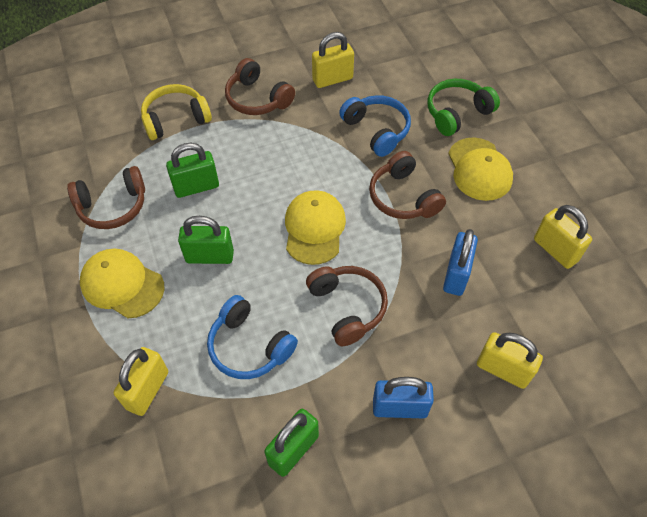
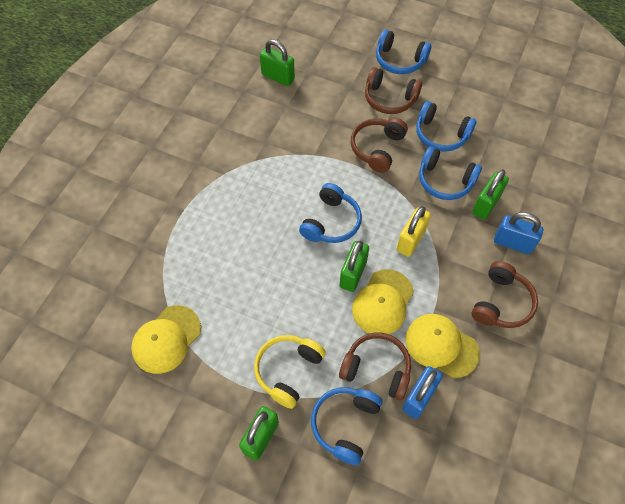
blue headphones: 2 -> 5
green headphones: 1 -> 0
green padlock: 3 -> 4
yellow padlock: 4 -> 1

